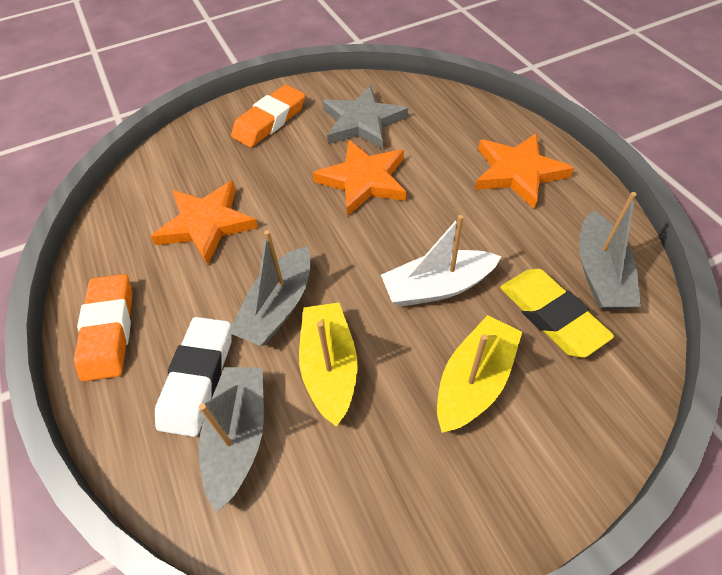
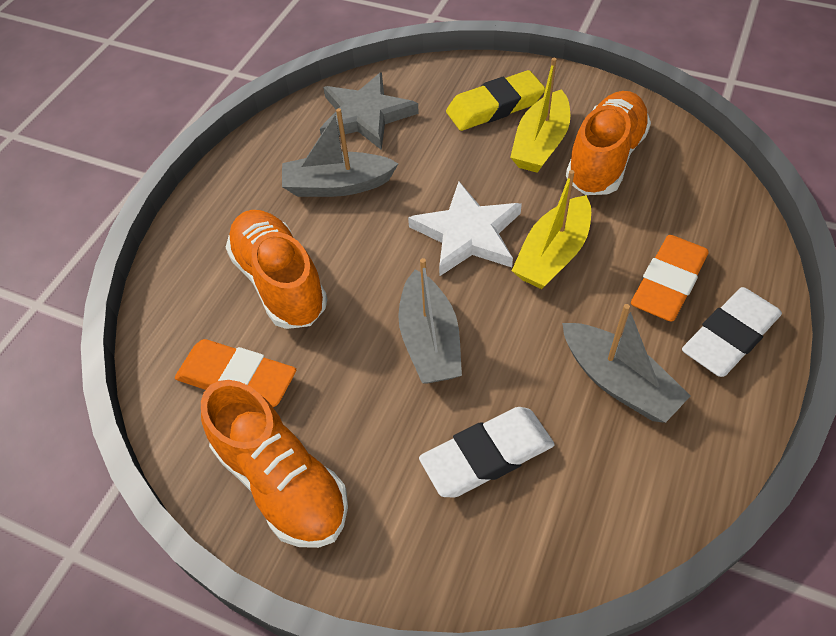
orange shoe: 0 -> 3
orange star: 3 -> 0
white boat: 1 -> 0
white eraser: 1 -> 2
white star: 0 -> 1

